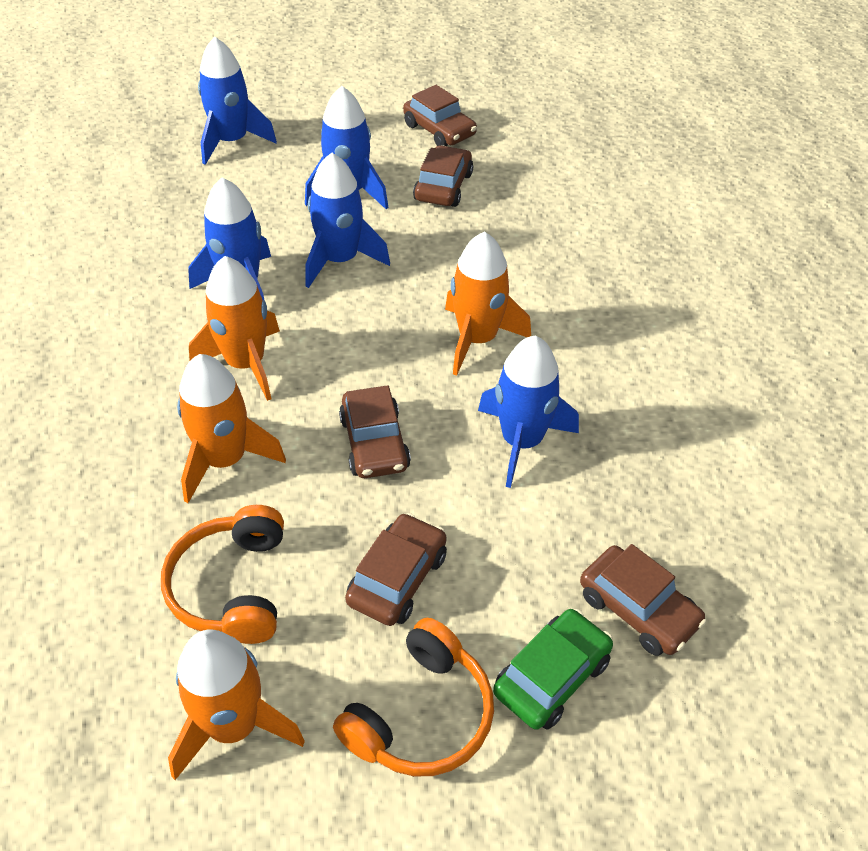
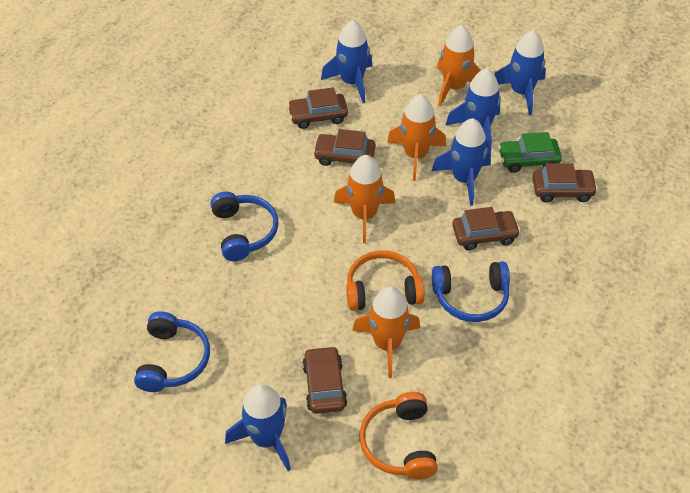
blue headphones: 0 -> 3

